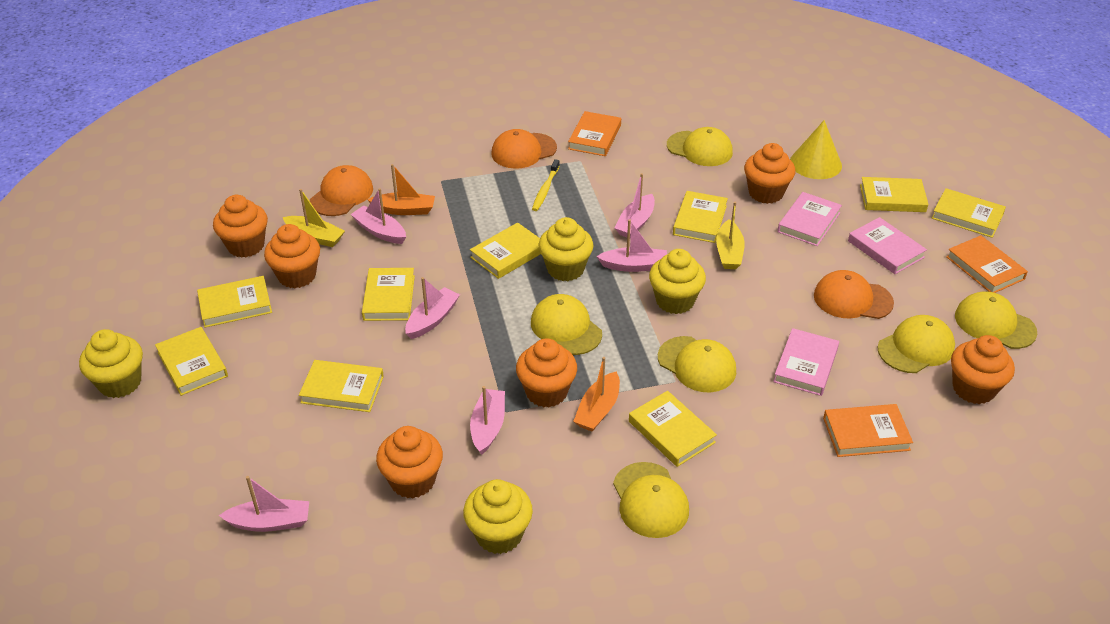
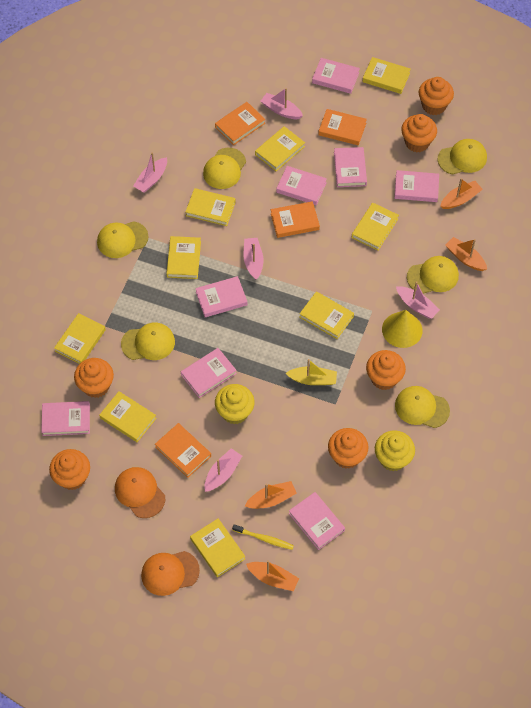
orange boat: 2 -> 4
orange book: 3 -> 4
orange cap: 3 -> 2
pink boat: 6 -> 5
pink book: 3 -> 8
yellow boat: 2 -> 1
yellow cupcake: 4 -> 2

